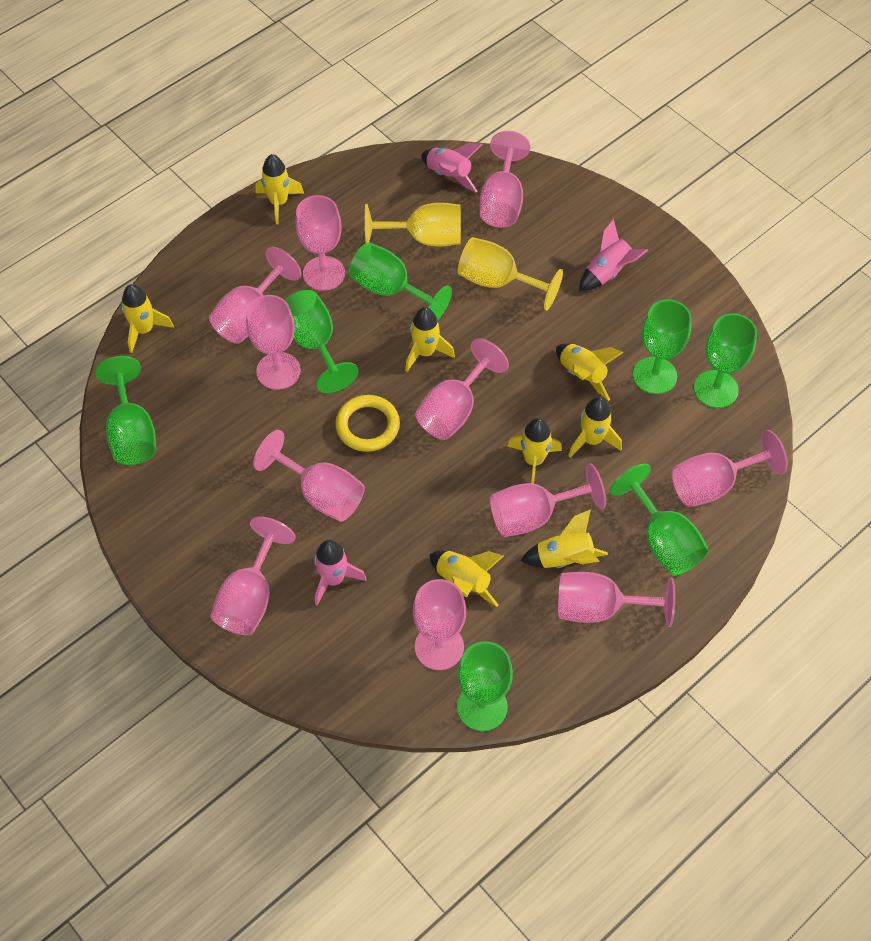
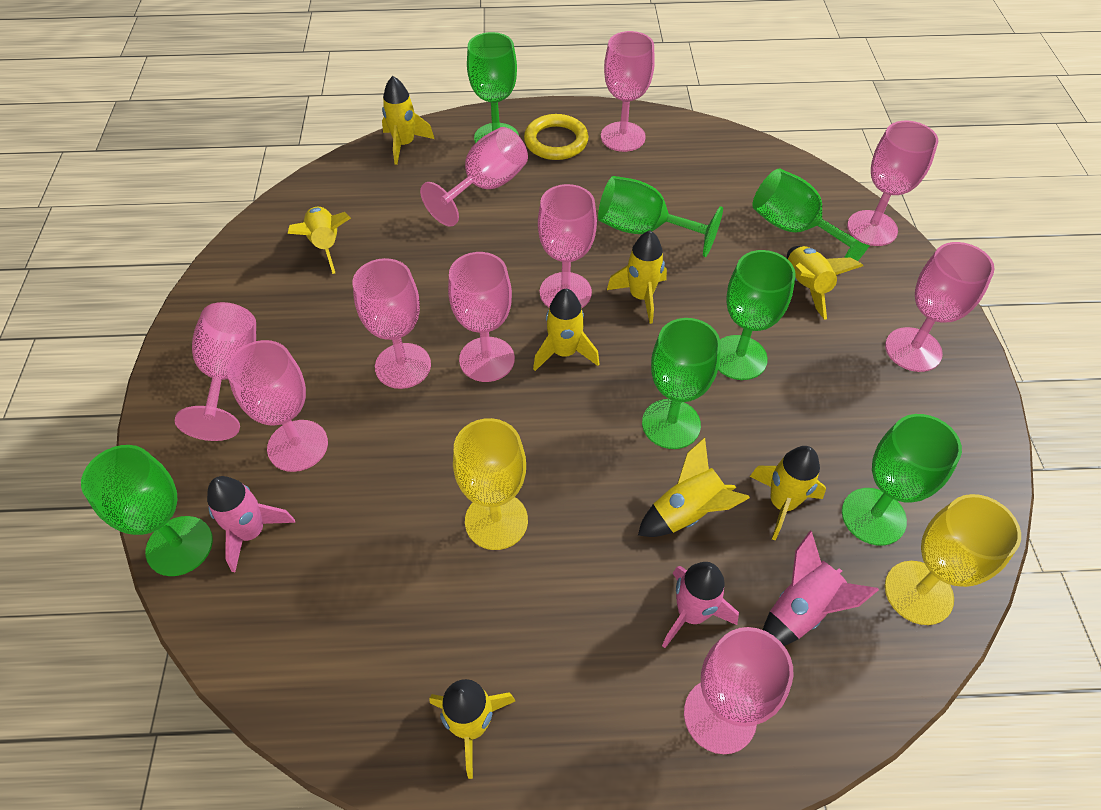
pink goblet: 11 -> 10

